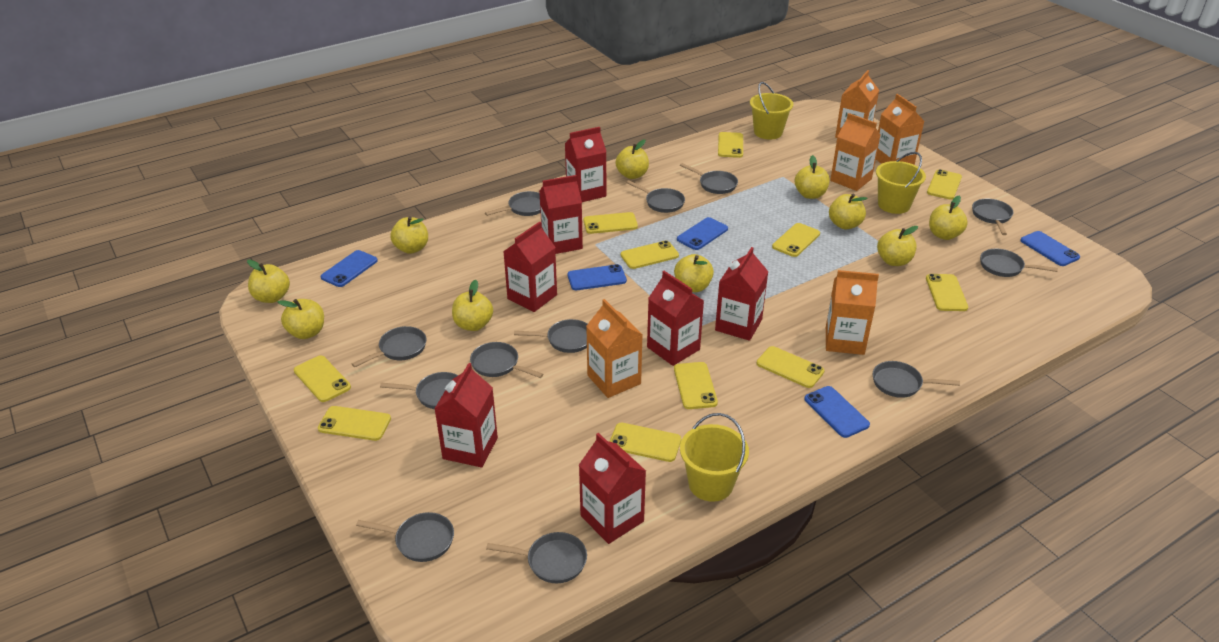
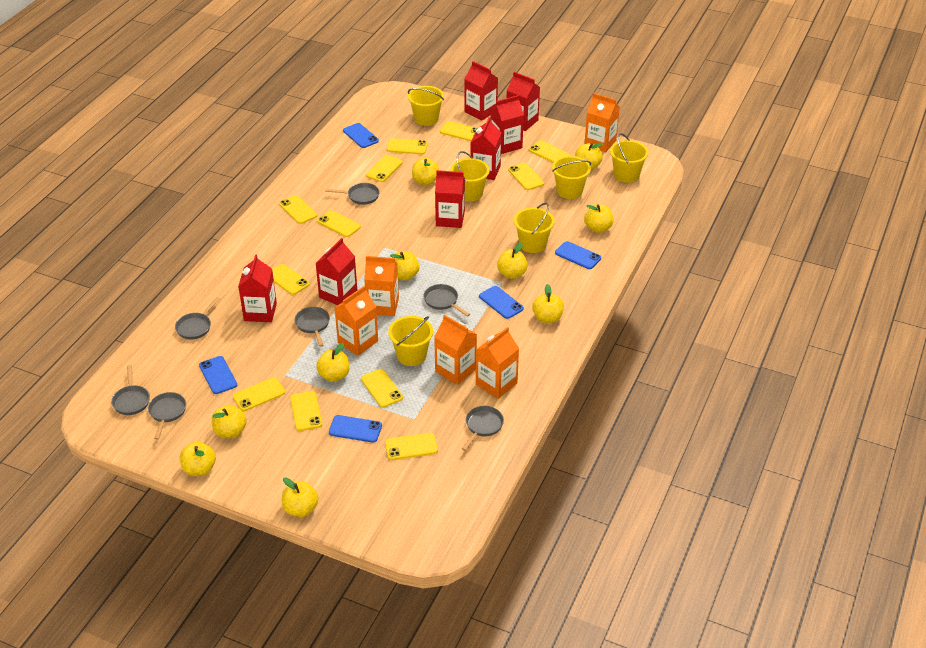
grey pan: 12 -> 7
yellow bucket: 3 -> 6
yellow phone: 11 -> 12

